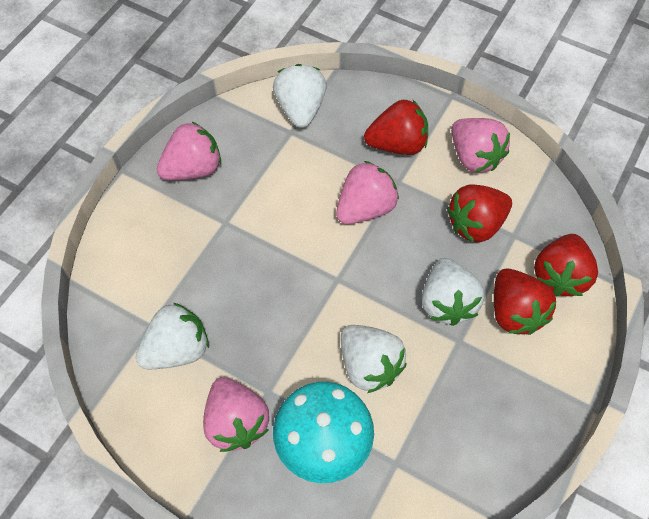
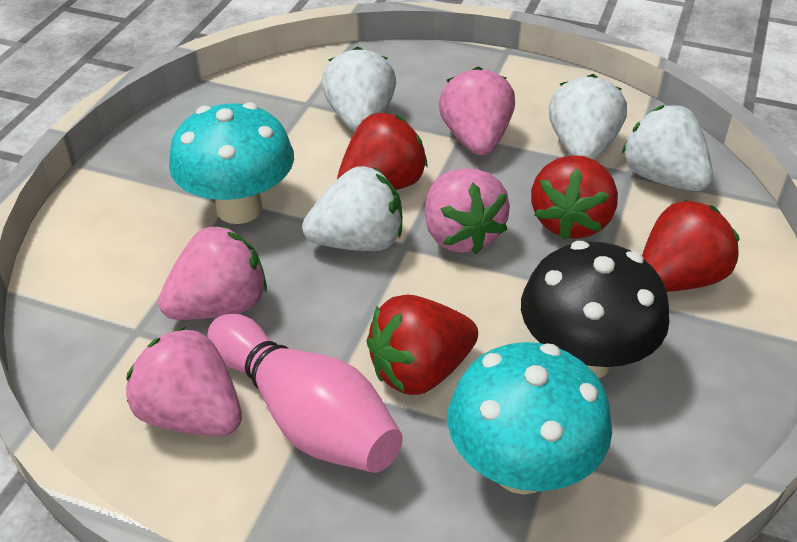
black mushroom: 0 -> 1
pink bowling pin: 0 -> 1
turquoise mushroom: 1 -> 2

